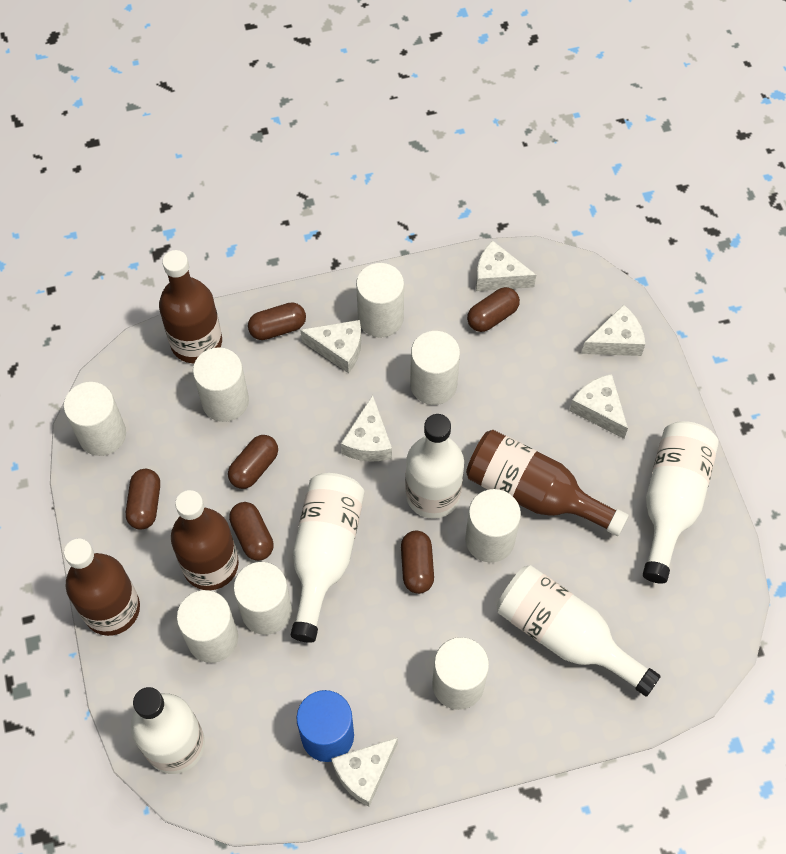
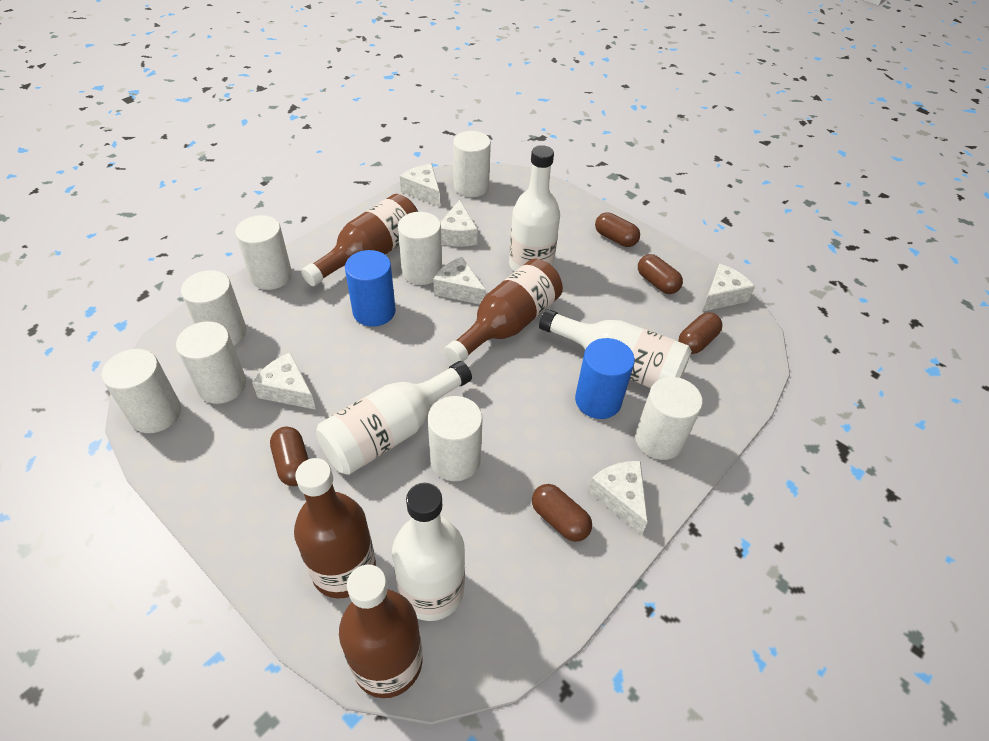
blue cylinder: 1 -> 2
brown capsule: 6 -> 5
white bottle: 5 -> 4

